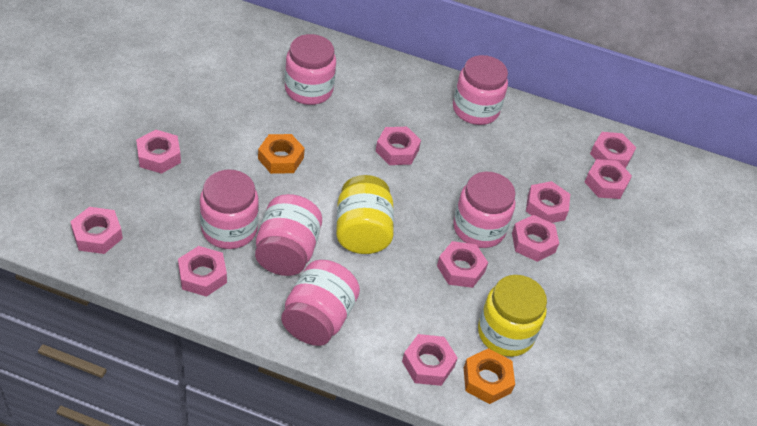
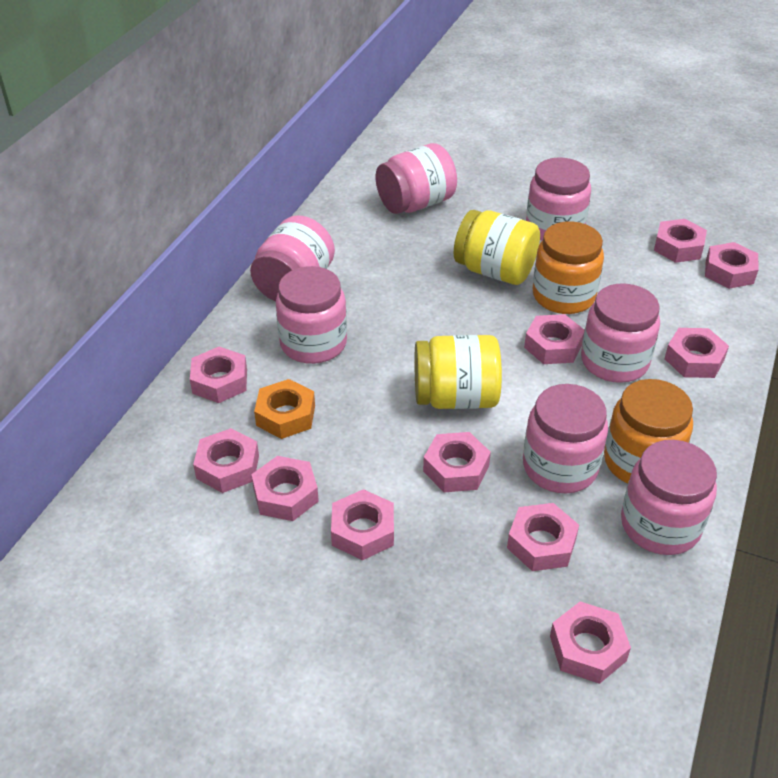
orange jar: 0 -> 2
orange nut: 2 -> 1
pink jar: 6 -> 7
pink nut: 10 -> 11

